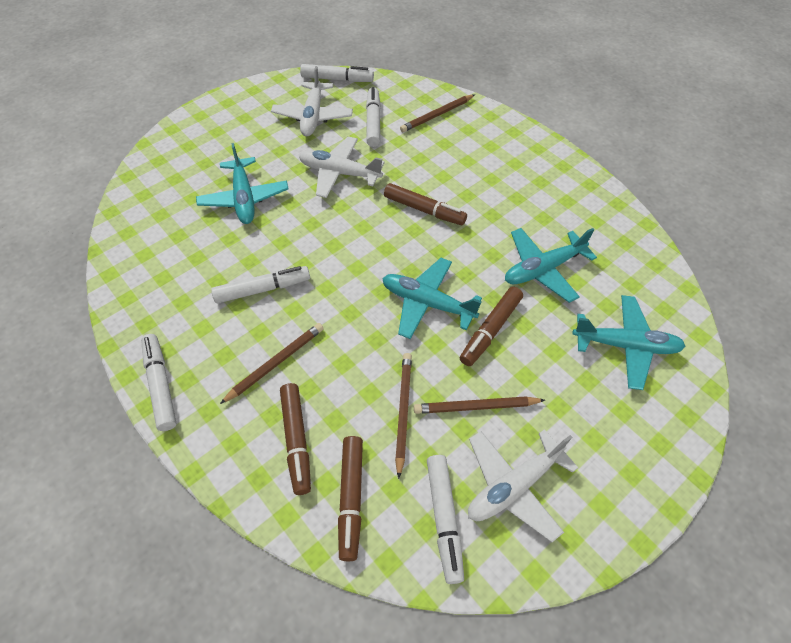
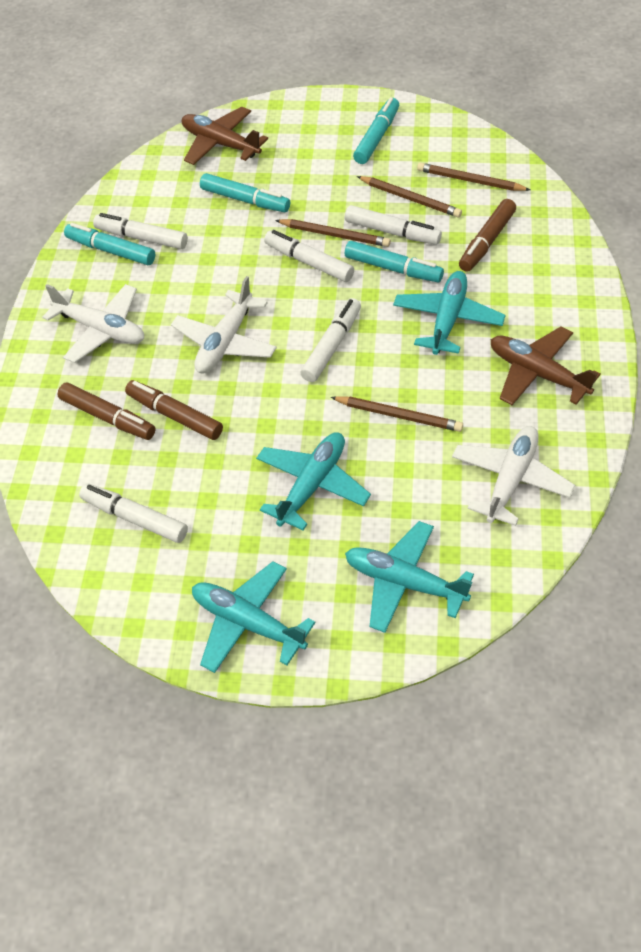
brown marker: 4 -> 3
brown plane: 0 -> 2
turquoise marker: 0 -> 4

